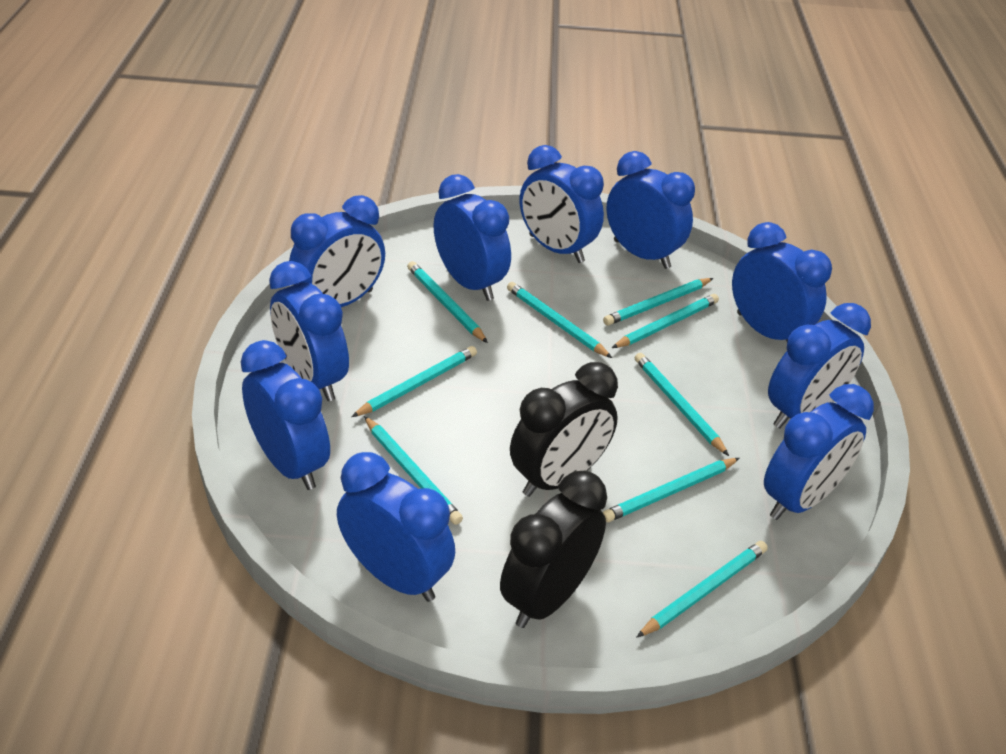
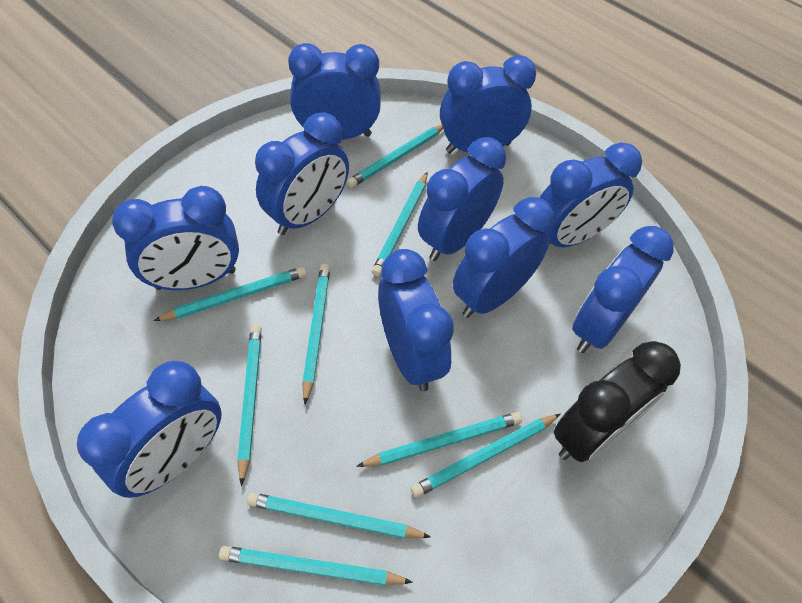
black clock: 2 -> 1

